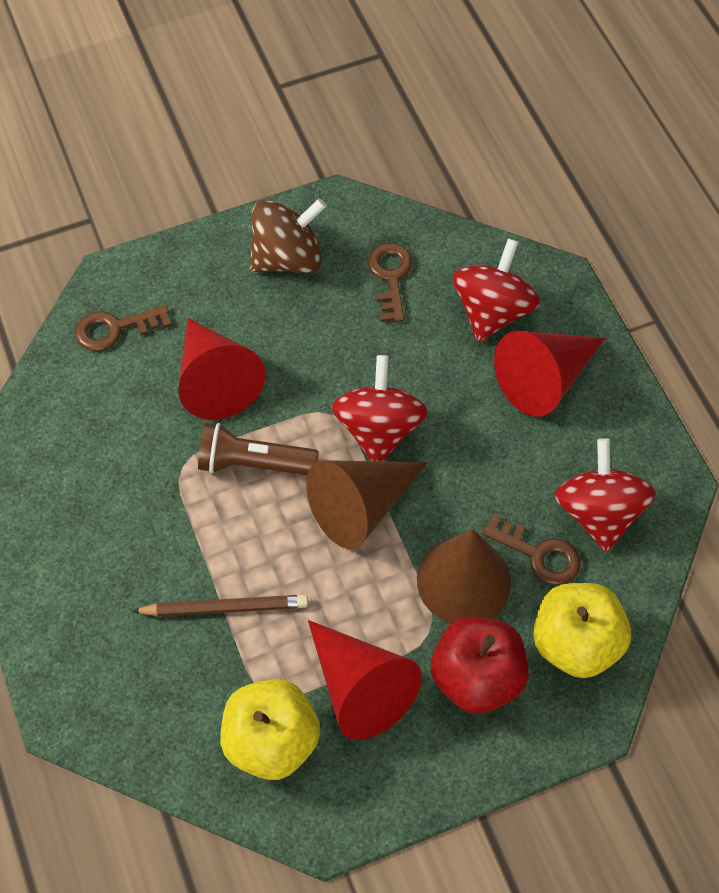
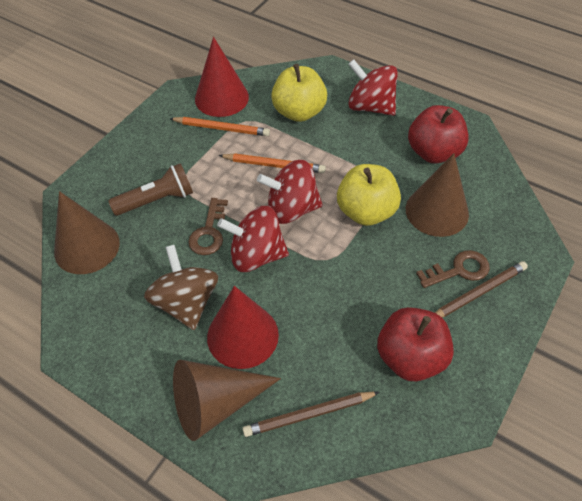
brown cone: 2 -> 3
brown key: 3 -> 2
brown pencil: 1 -> 2
orange pencil: 0 -> 2
red apple: 1 -> 2
red cone: 3 -> 2

